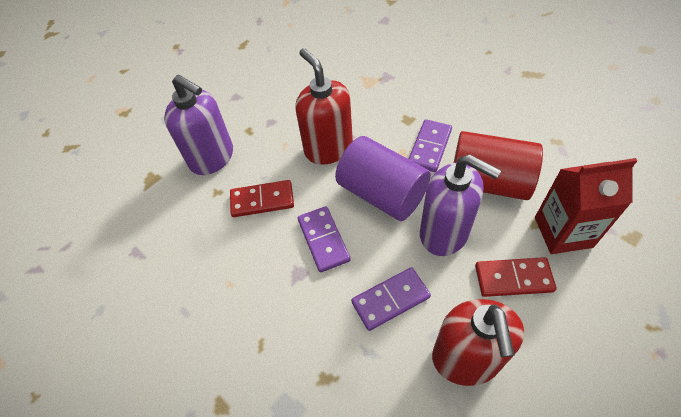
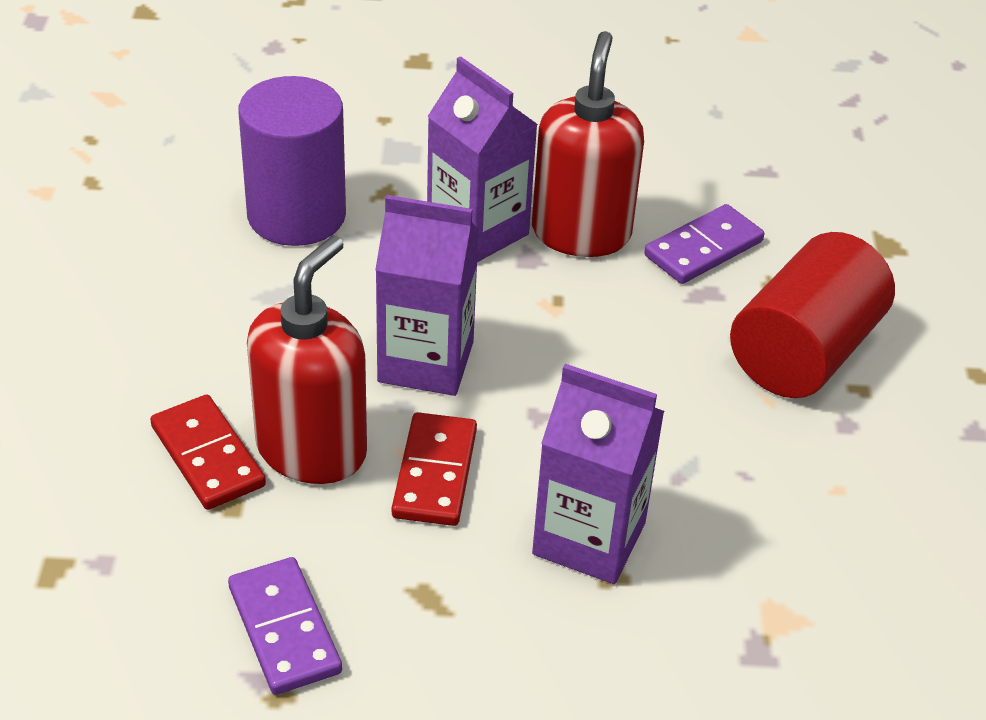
purple carton: 0 -> 3
purple domino: 3 -> 2
purple soap dispenser: 2 -> 0
red carton: 1 -> 0

